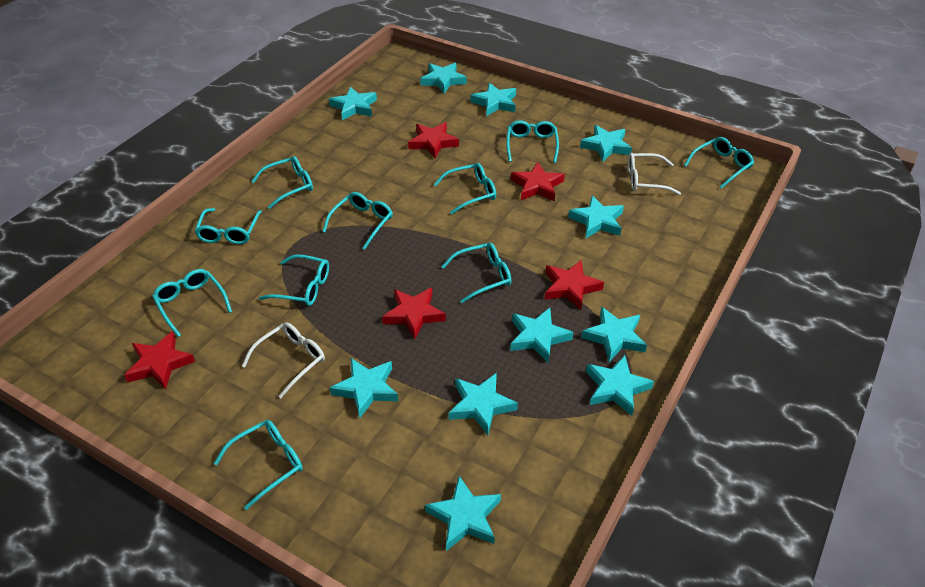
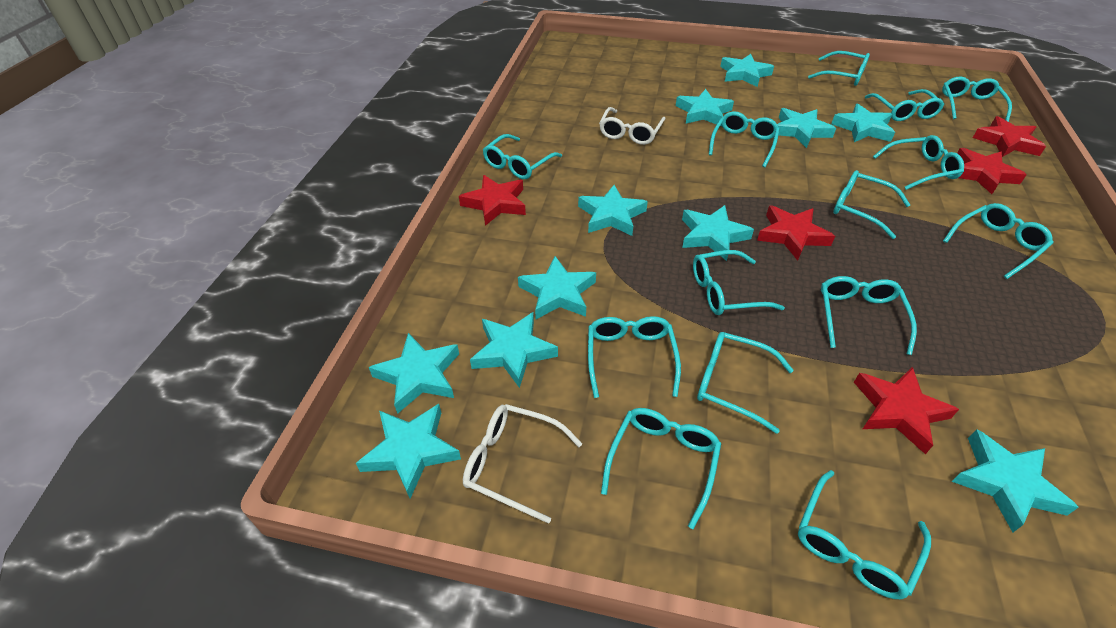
turquoise glasses: 10 -> 14

